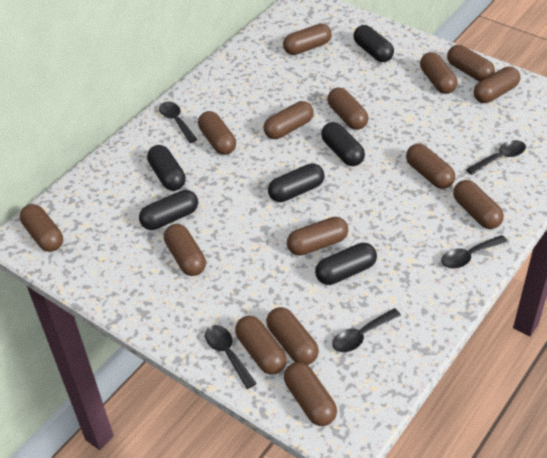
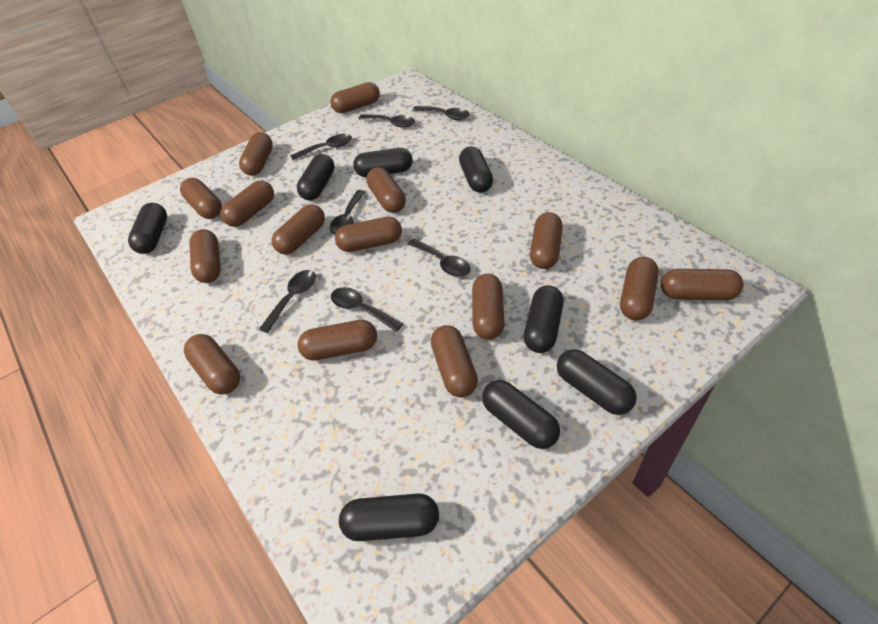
black capsule: 6 -> 8
black spoon: 5 -> 7

